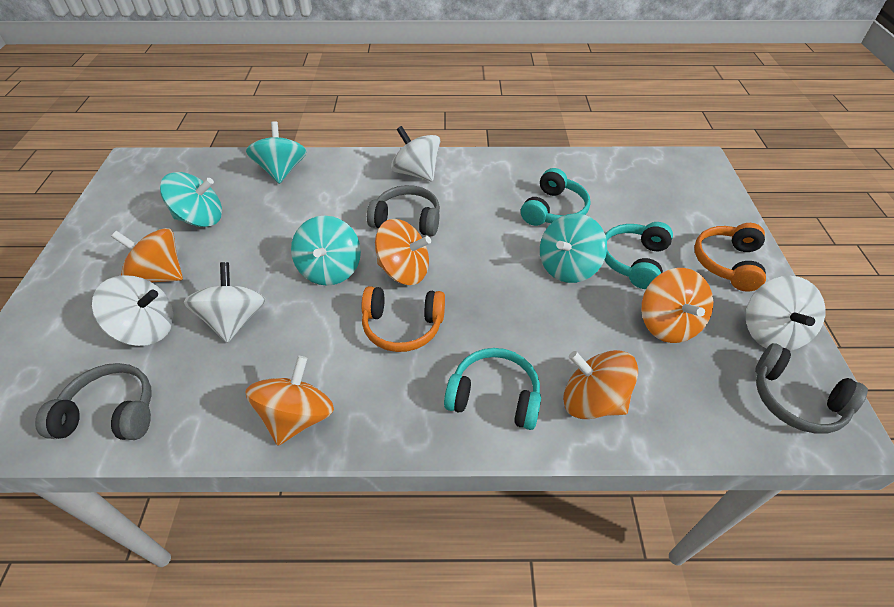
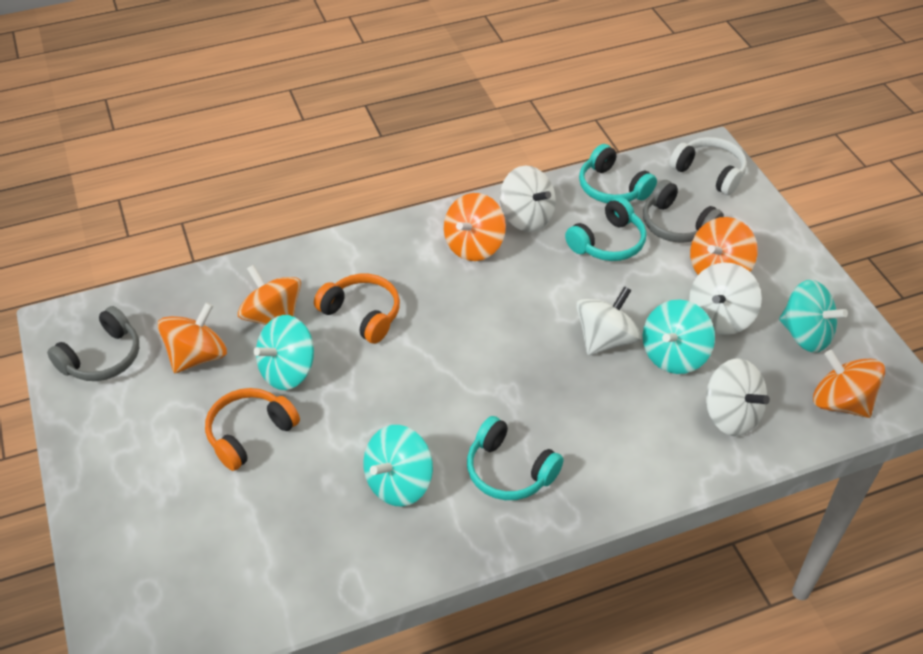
grey headphones: 3 -> 2
white headphones: 0 -> 1

